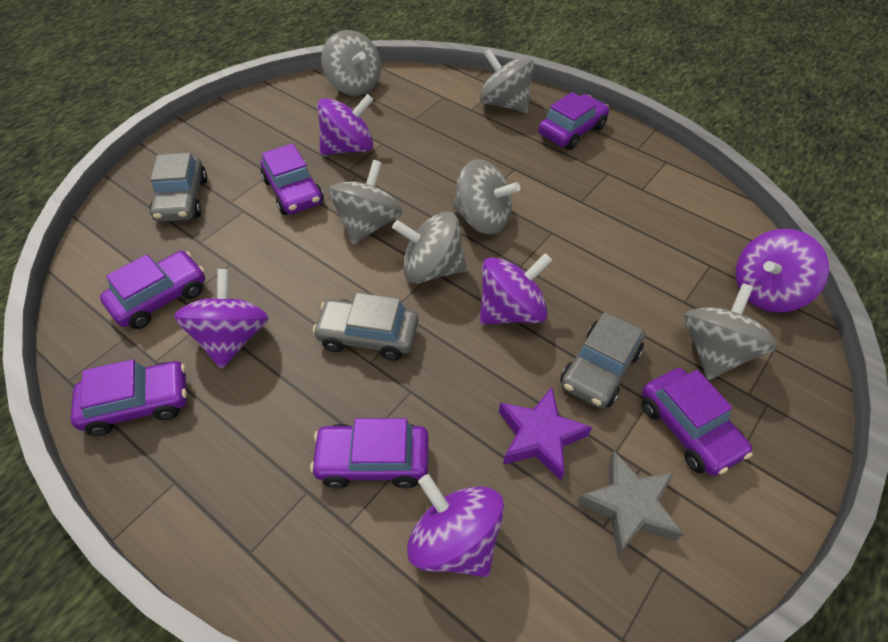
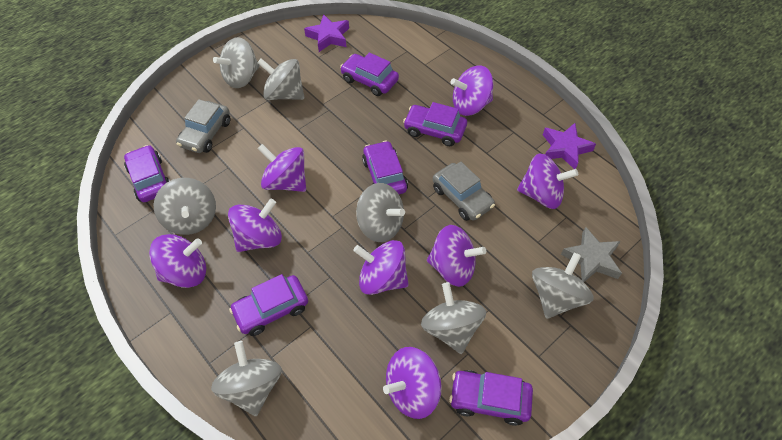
grey car: 3 -> 2
grey spinning top: 6 -> 7
purple spinning top: 5 -> 8
purple star: 1 -> 2

